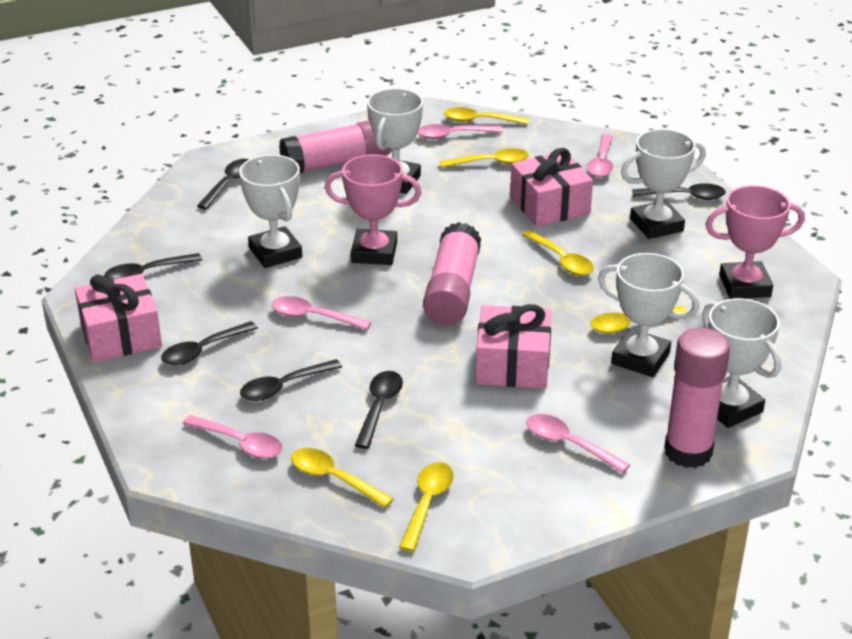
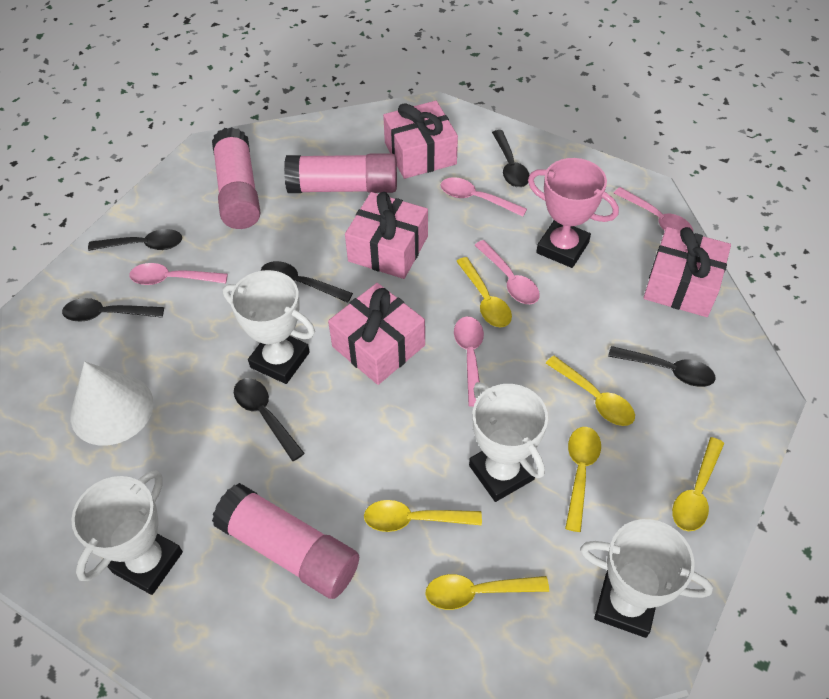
pink gift: 3 -> 4
pink trophy: 2 -> 1
white cone: 0 -> 1
white trophy: 5 -> 4

